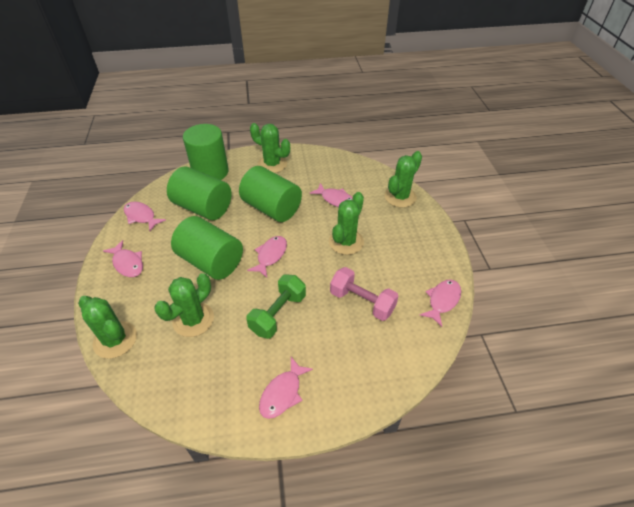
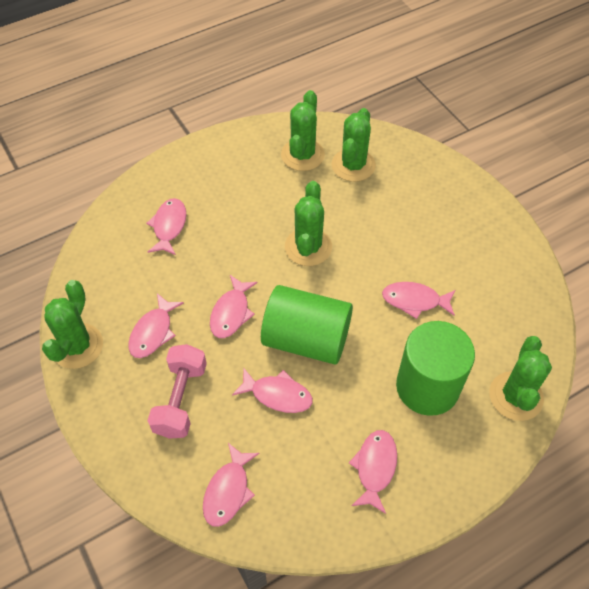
green cylinder: 4 -> 2
green dumbbell: 1 -> 0
pink fish: 6 -> 7

